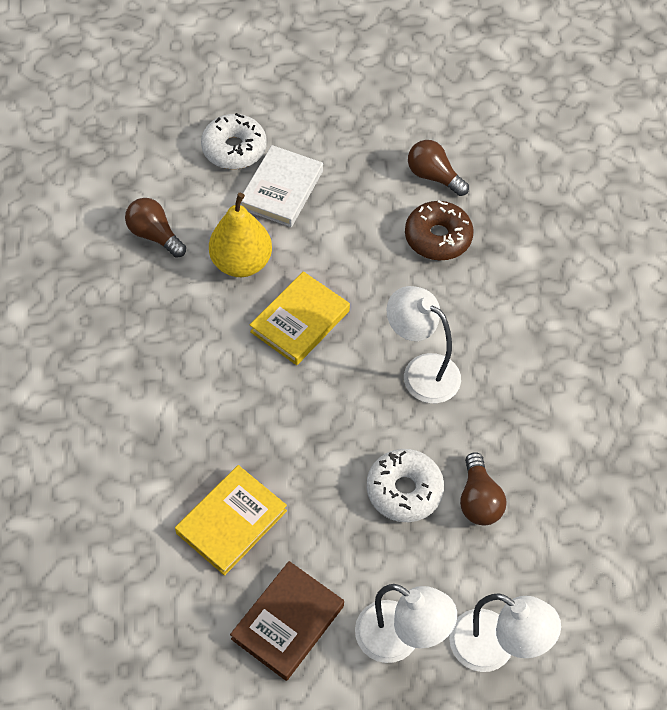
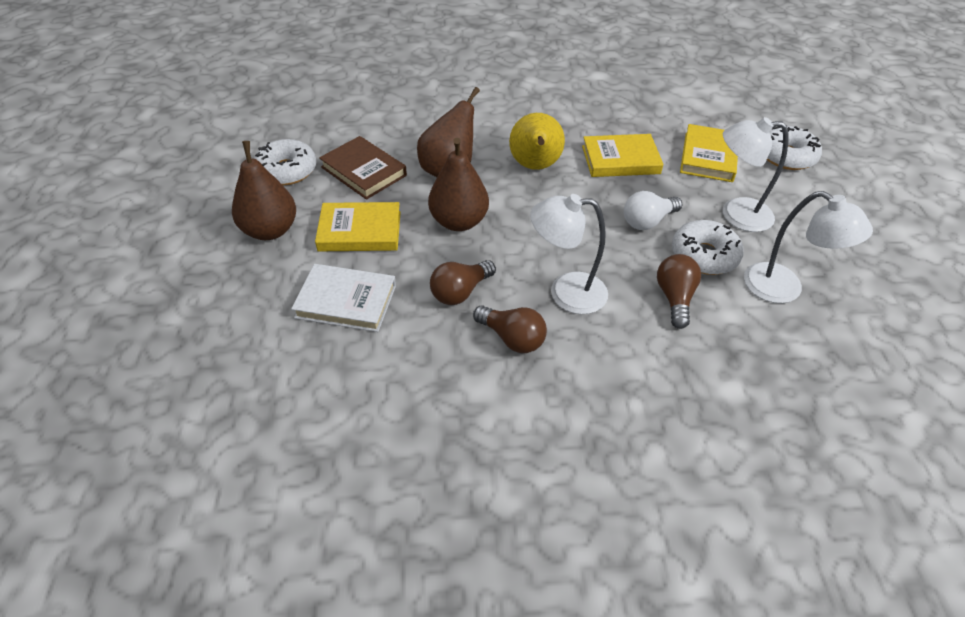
brown donut: 1 -> 0
brown pear: 0 -> 3
white donut: 2 -> 3
white light bulb: 0 -> 1
yellow book: 2 -> 3

